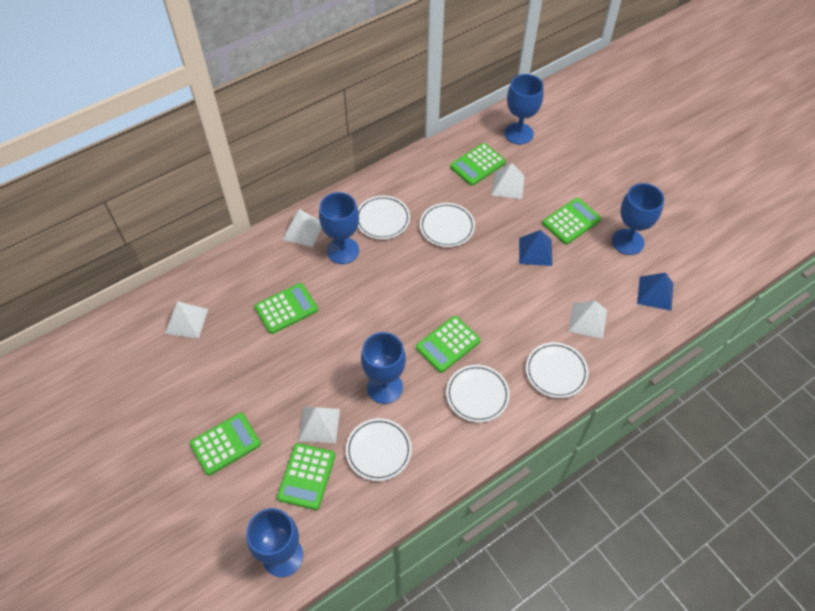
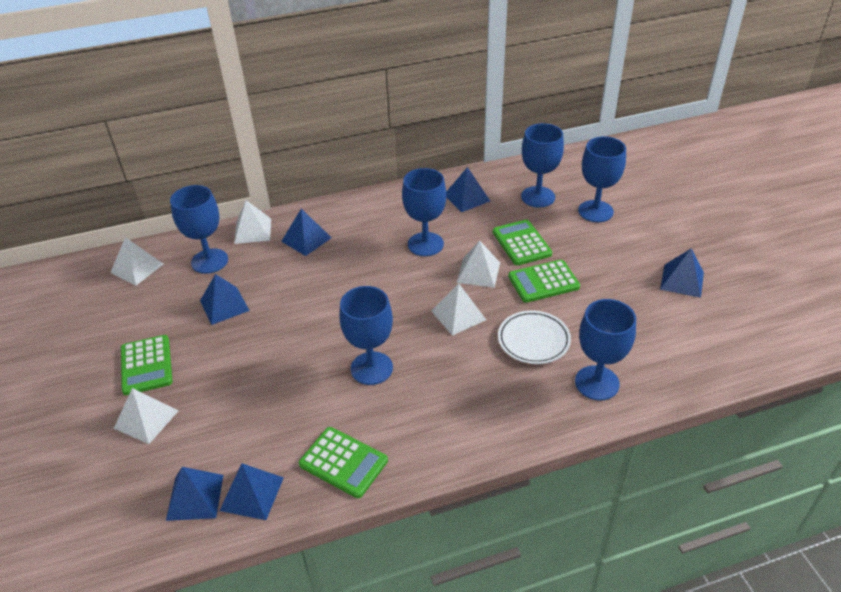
blue goblet: 5 -> 6
blue pyramid: 2 -> 6
green calculator: 6 -> 4
white plate: 5 -> 1

